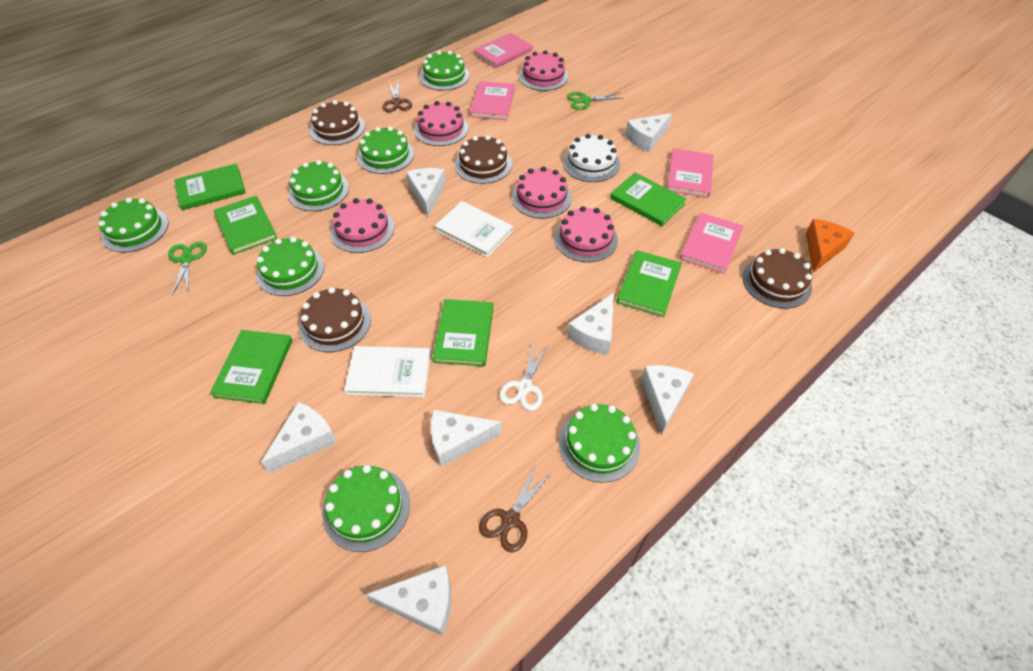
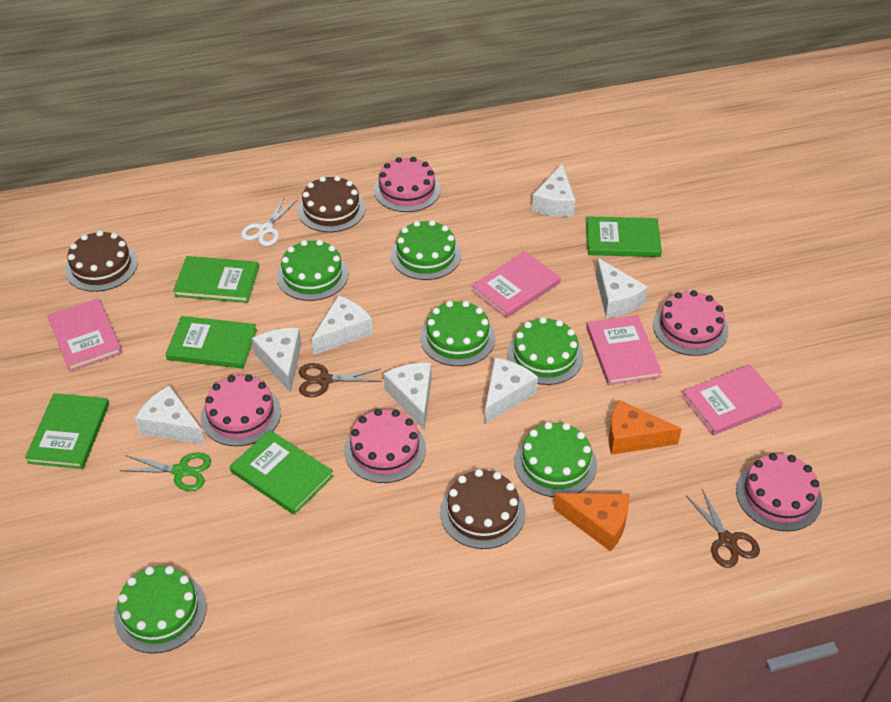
brown cake: 4 -> 3
green book: 6 -> 5
green cake: 7 -> 6
green scissors: 2 -> 1
orange cheese: 1 -> 2
white book: 2 -> 0
white cake: 1 -> 0

